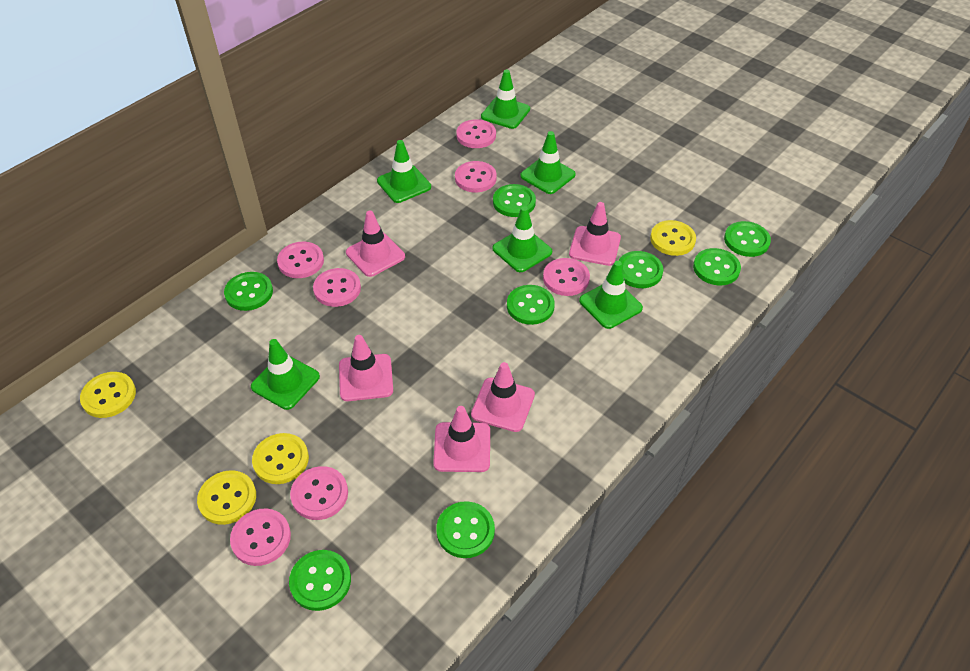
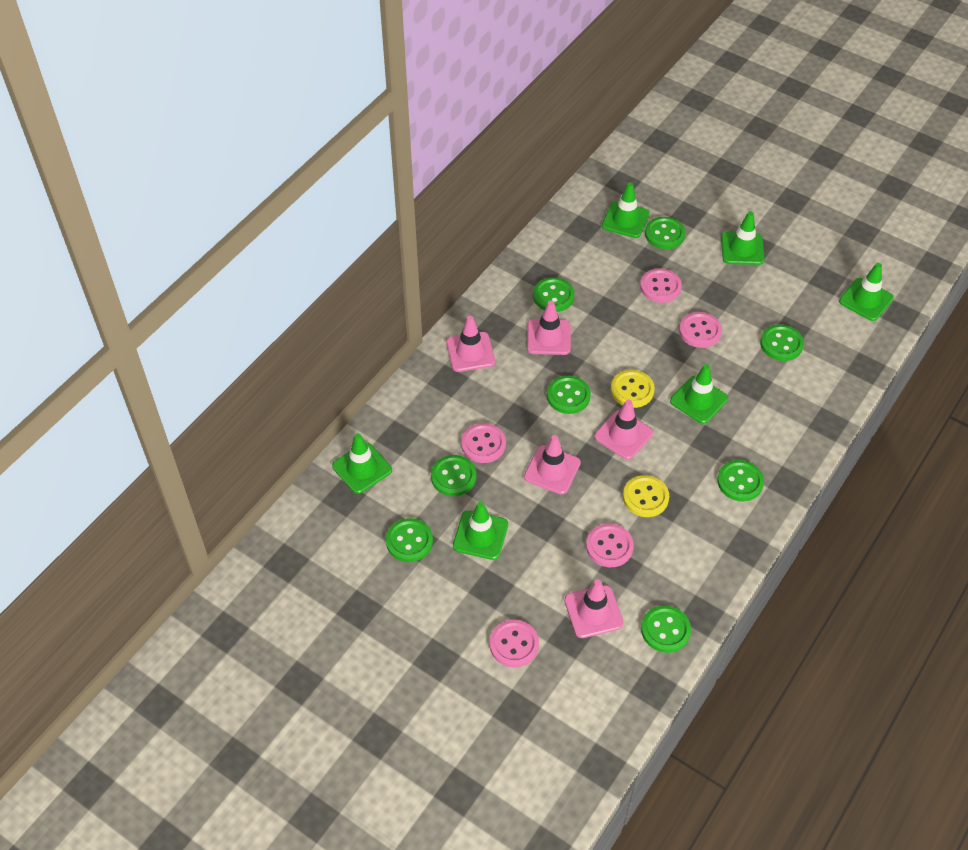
pink button: 7 -> 5
yellow button: 4 -> 2

